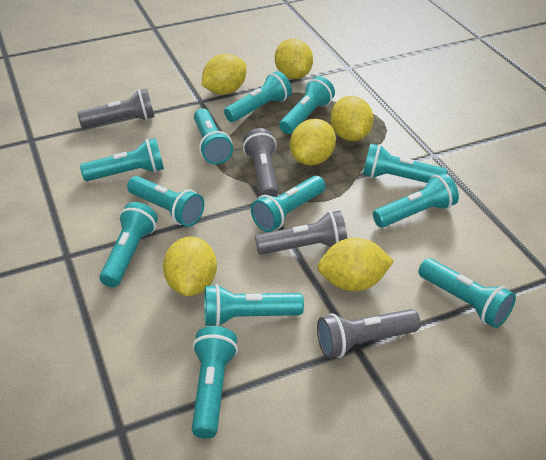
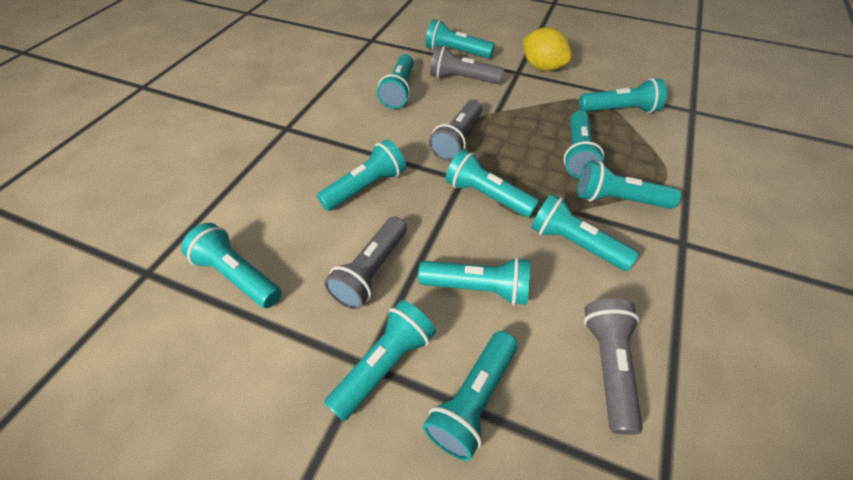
yellow lemon: 6 -> 1

